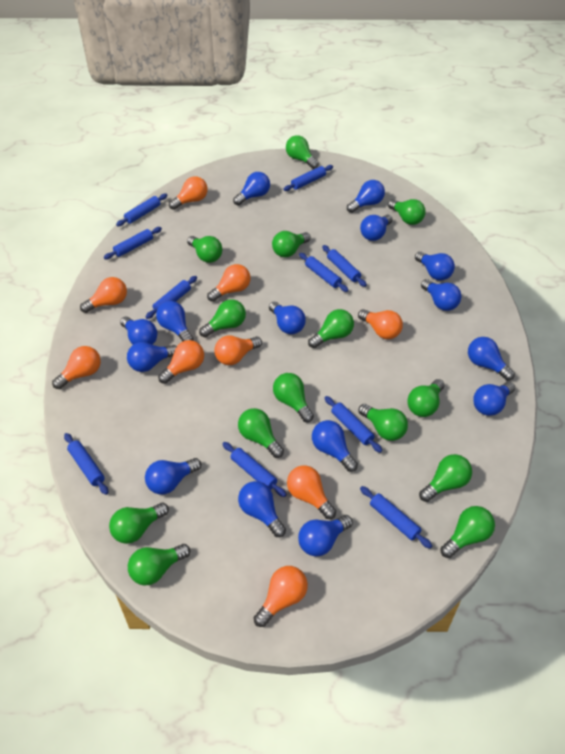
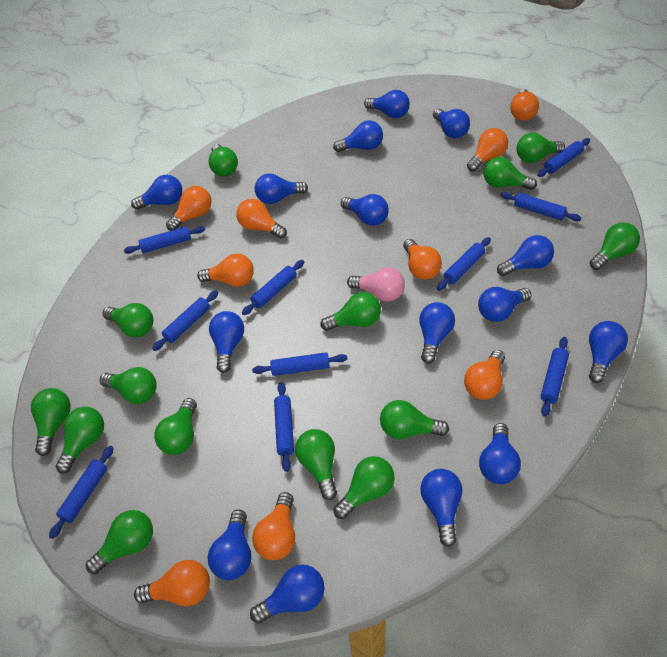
pink light bulb: 0 -> 1

